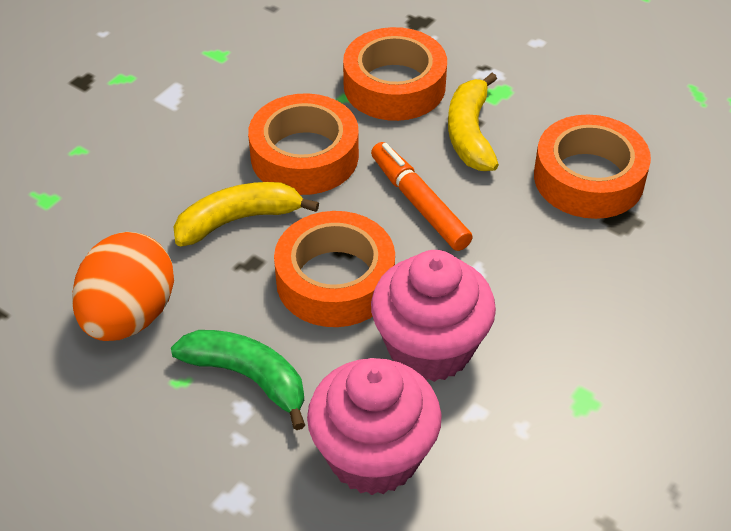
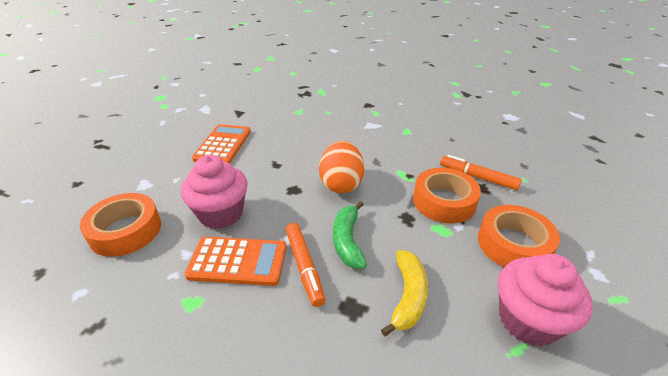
orange calculator: 0 -> 2
orange marker: 1 -> 2
orange tape: 4 -> 3
yellow banana: 2 -> 1

